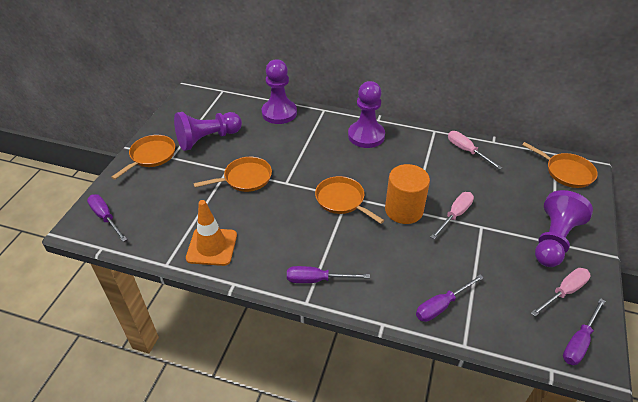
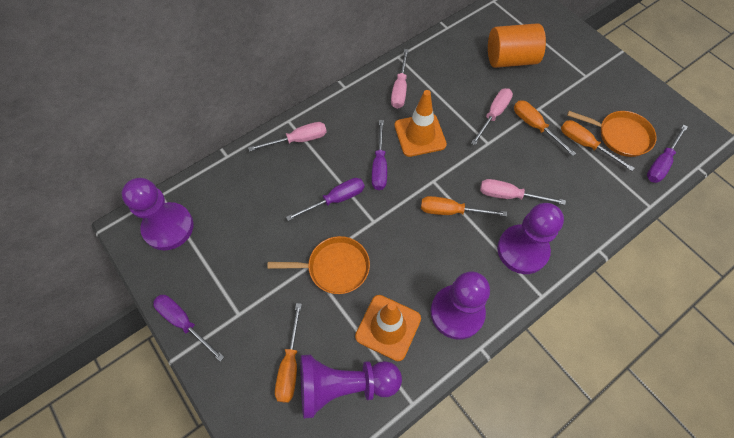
orange pan: 4 -> 2
orange screwdriver: 0 -> 4
orange traffic cone: 1 -> 2
pink screwdriver: 3 -> 4

